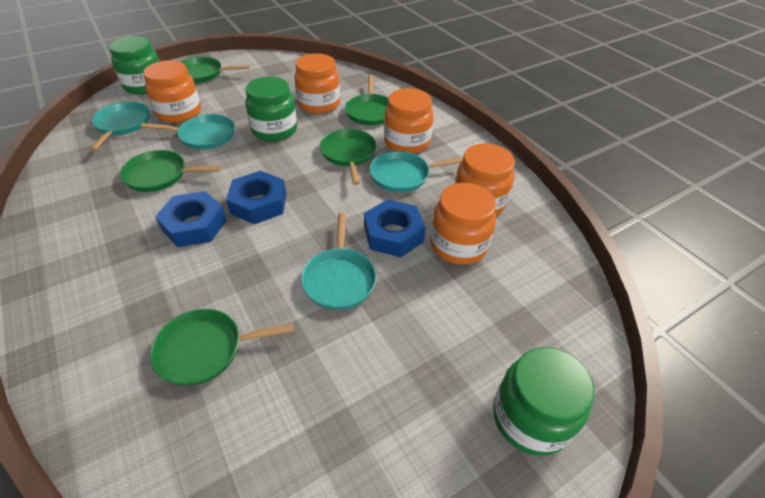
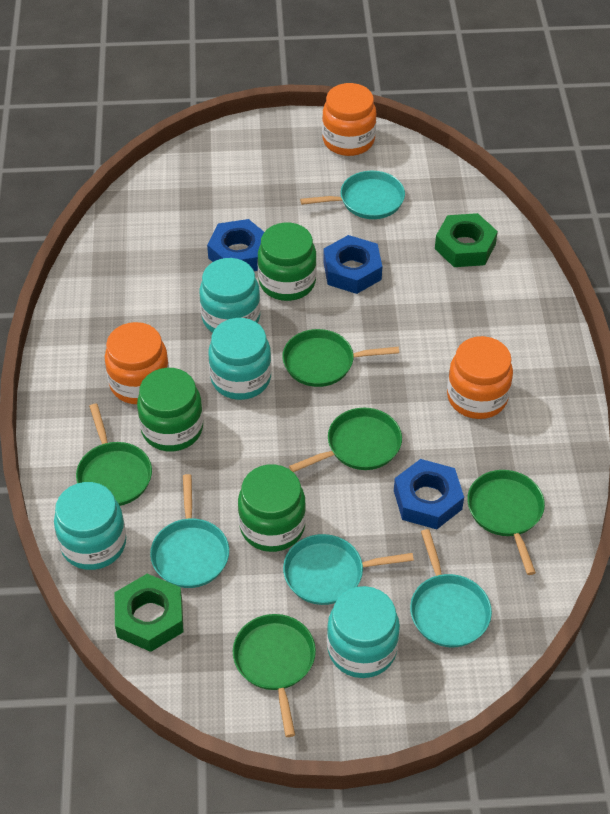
green nut: 0 -> 2
orange jar: 5 -> 3
turquoise jar: 0 -> 4

